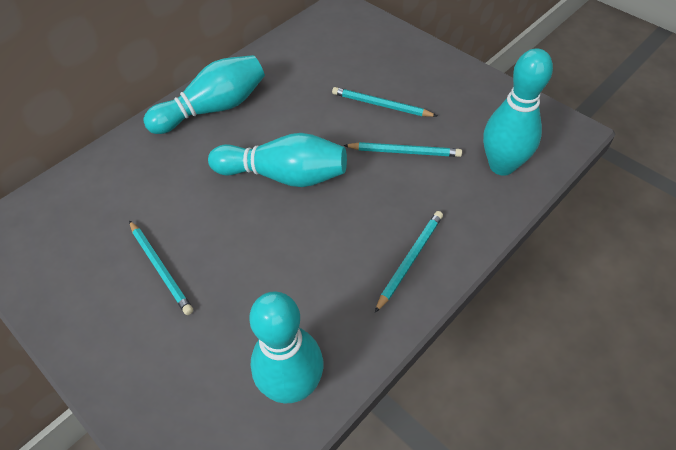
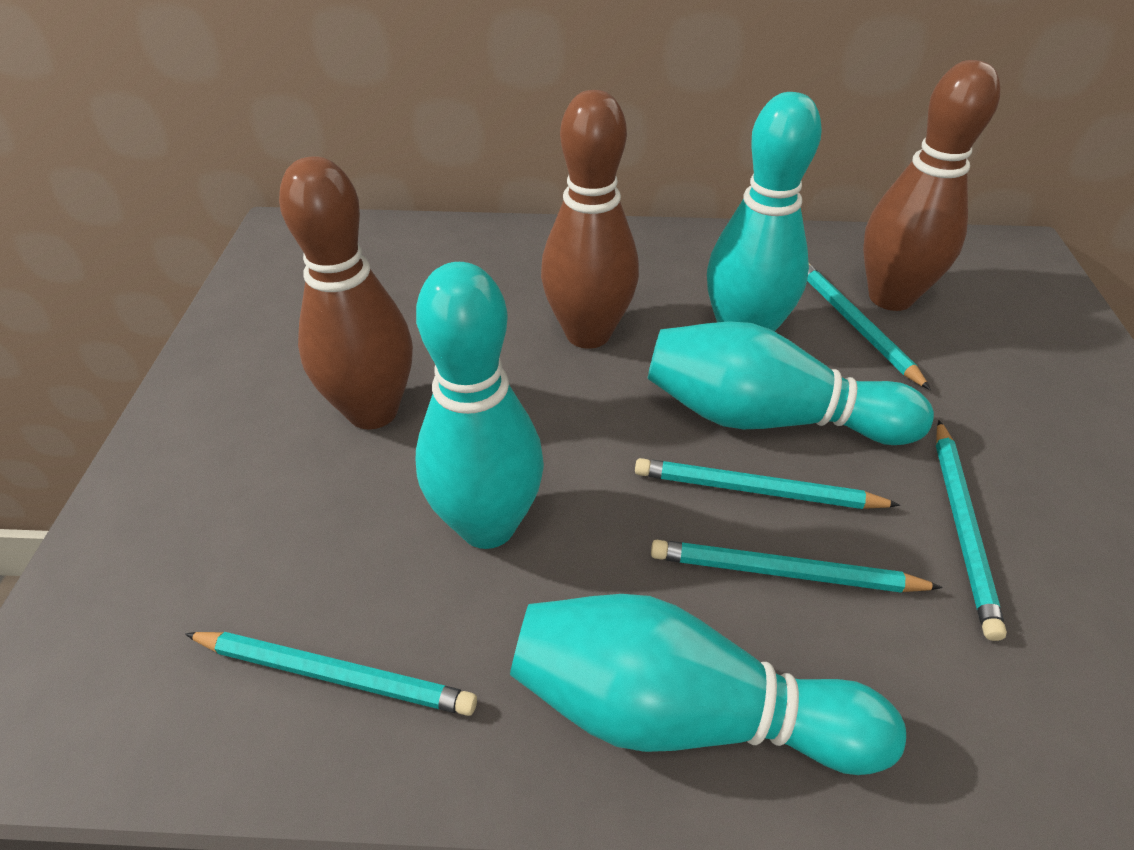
brown bowling pin: 0 -> 3
turquoise pencil: 4 -> 5

